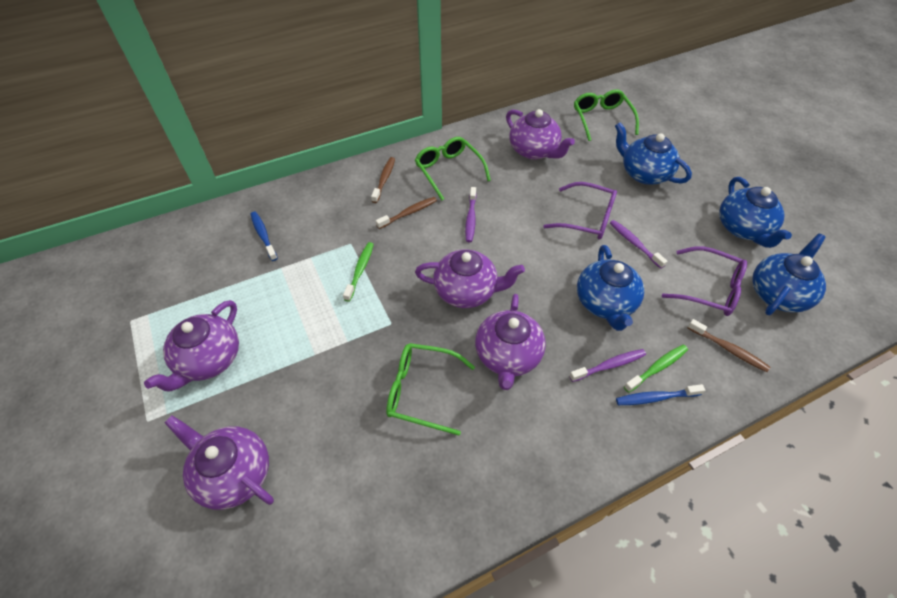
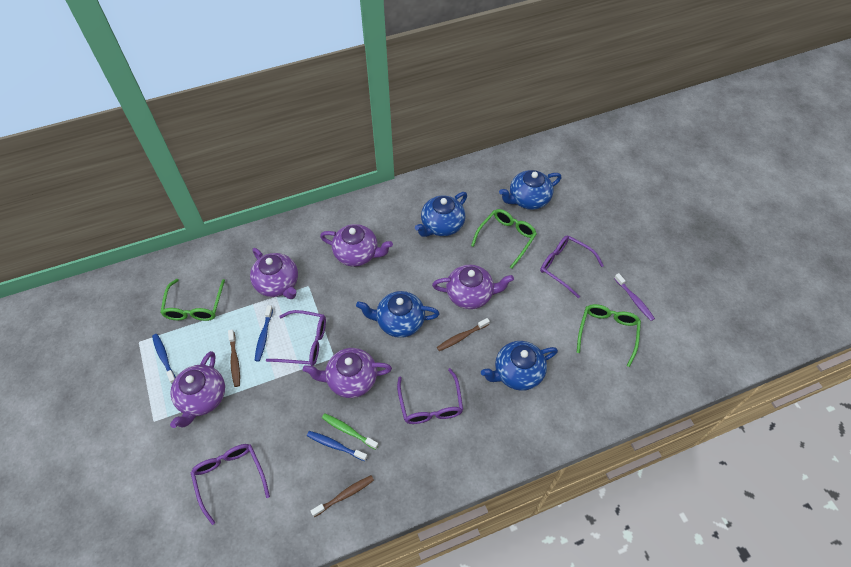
blue toothbrush: 2 -> 3
green toothbrush: 2 -> 1
purple glasses: 2 -> 4
purple toothbrush: 3 -> 1

